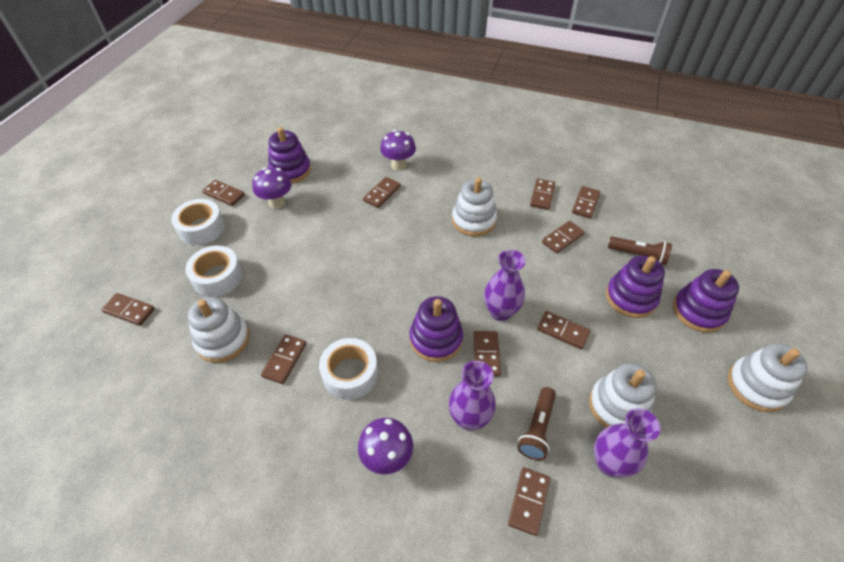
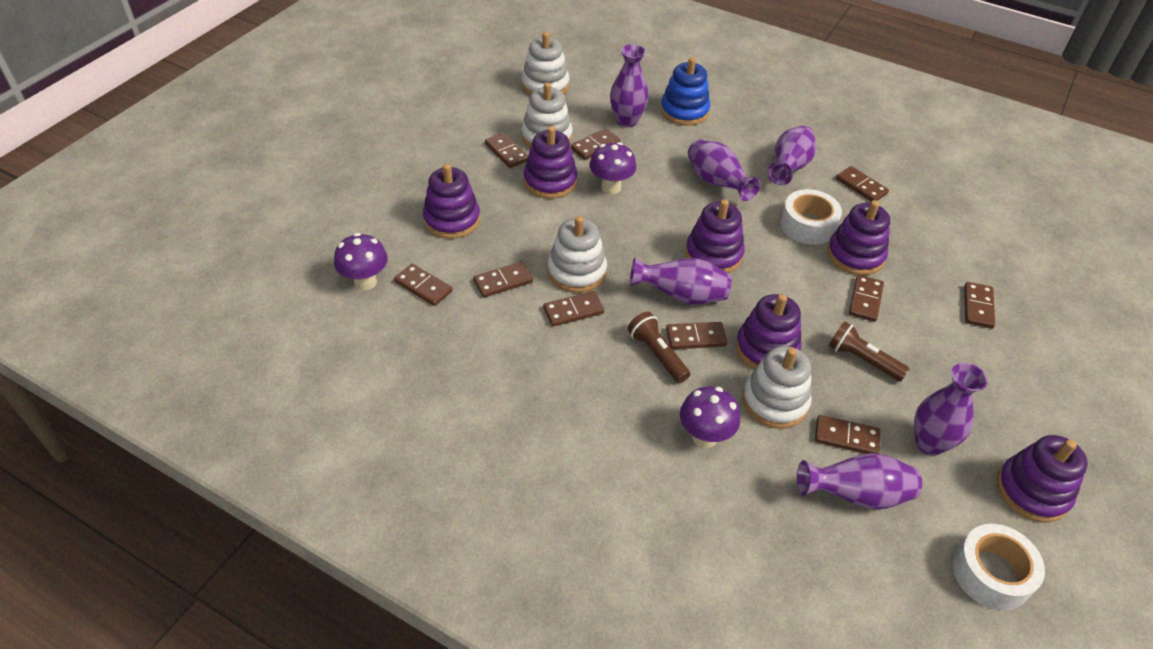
blue stacking toy: 0 -> 1
purple stacking toy: 4 -> 6
purple vase: 3 -> 6
white tape: 3 -> 2

